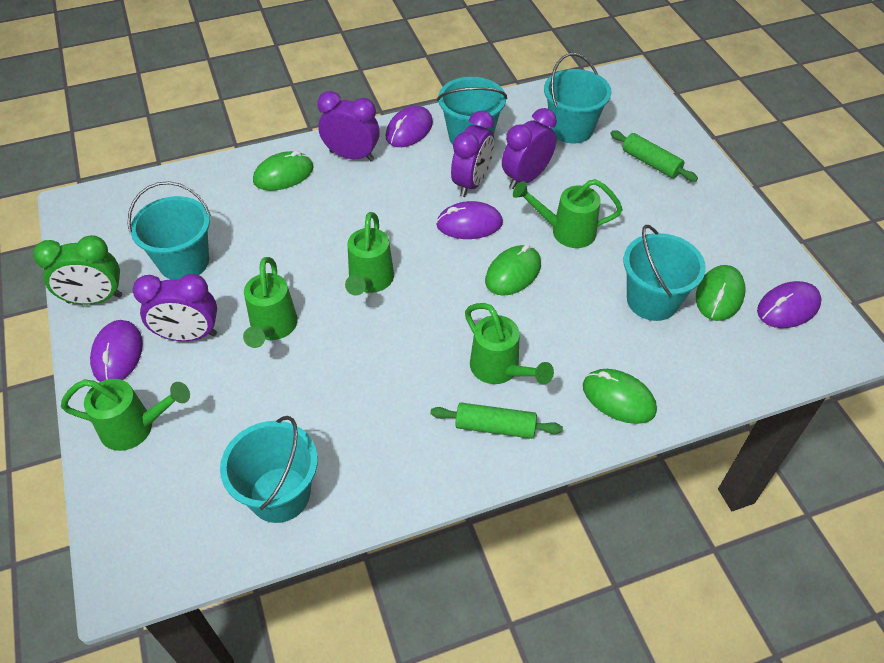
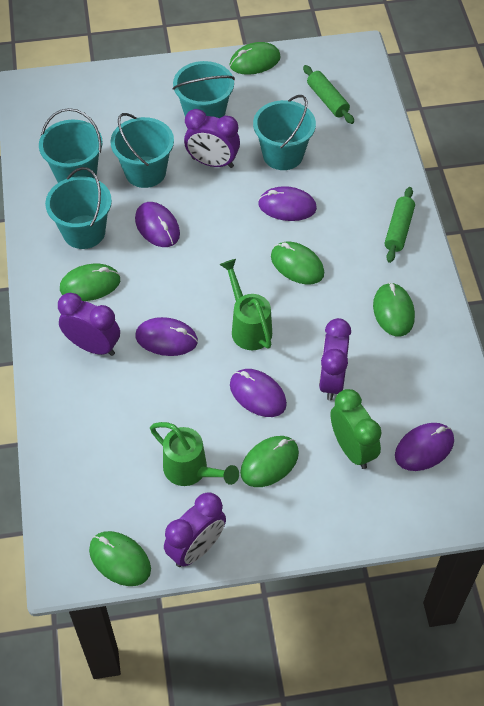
green mouse: 4 -> 6
green watering can: 5 -> 2
purple mouse: 4 -> 5

